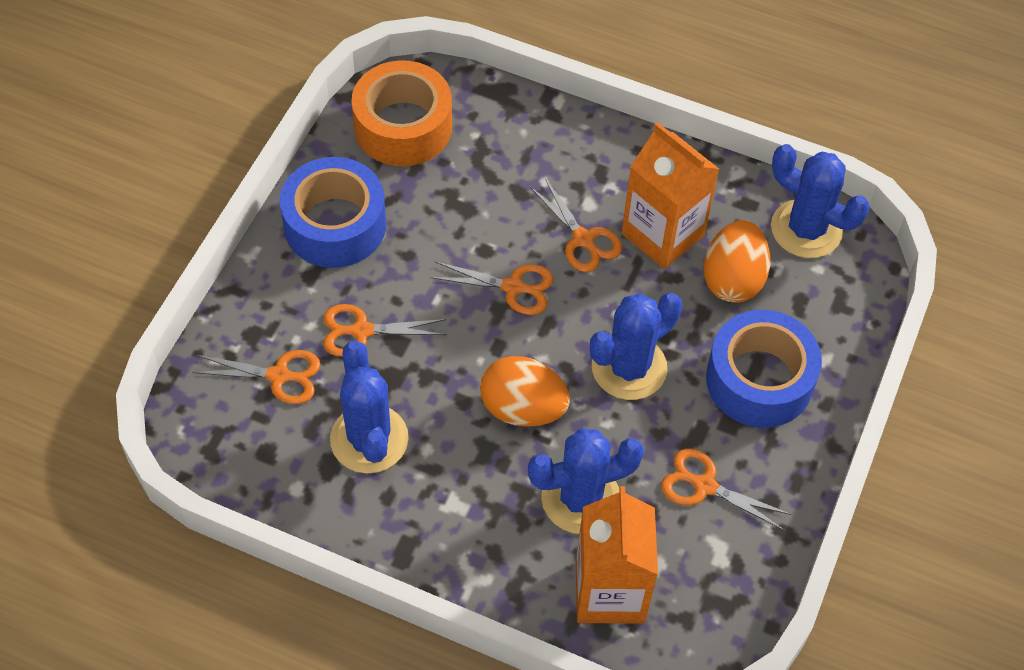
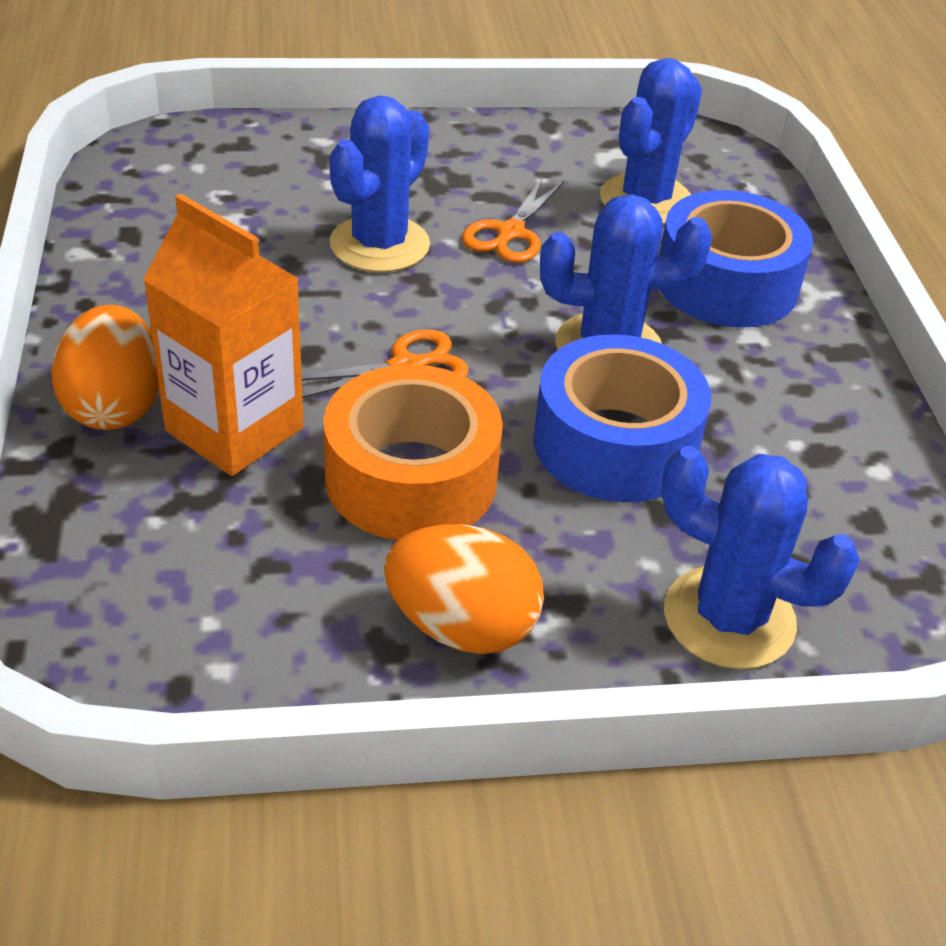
orange carton: 2 -> 1
orange scissors: 5 -> 2

